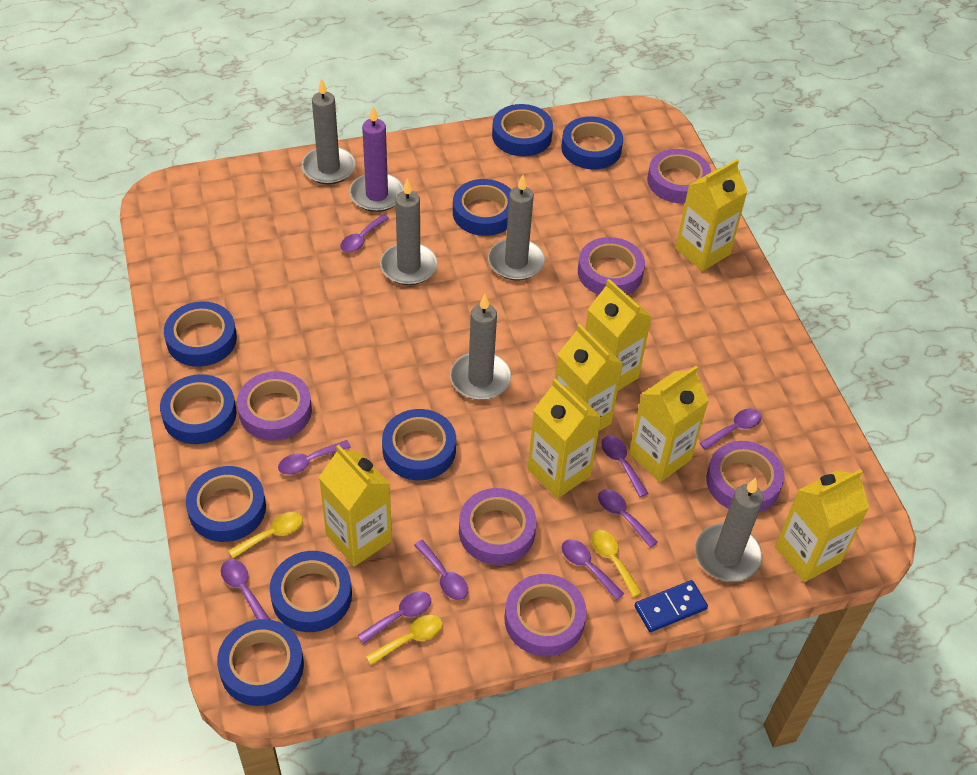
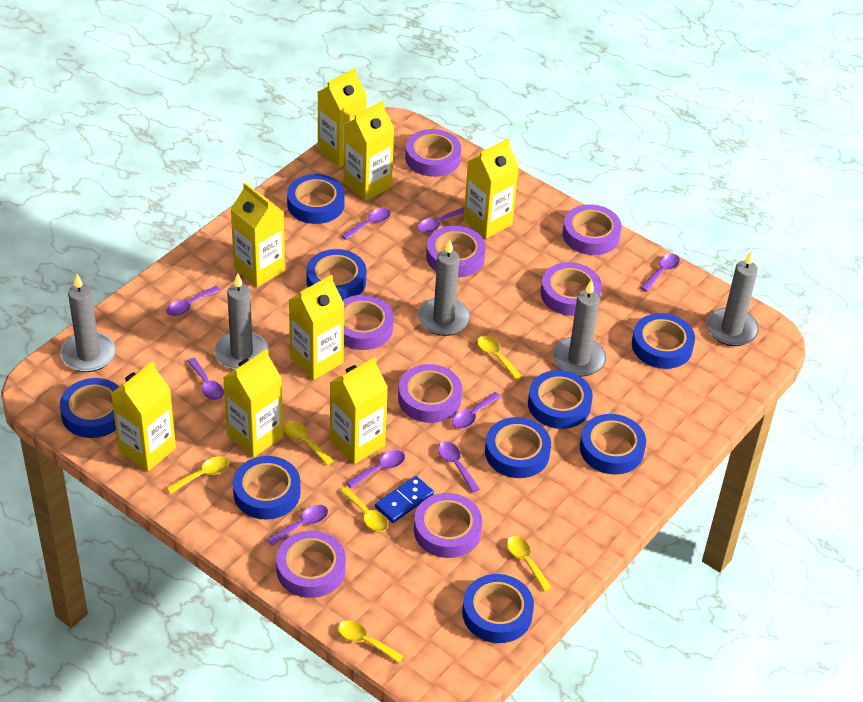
purple candle: 1 -> 0
purple tape: 6 -> 8
yellow carton: 7 -> 8
yellow spoon: 3 -> 6

